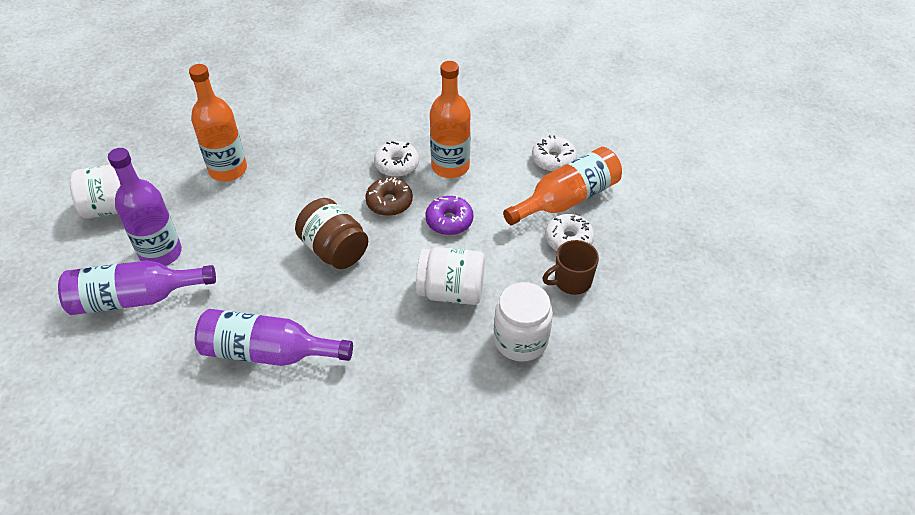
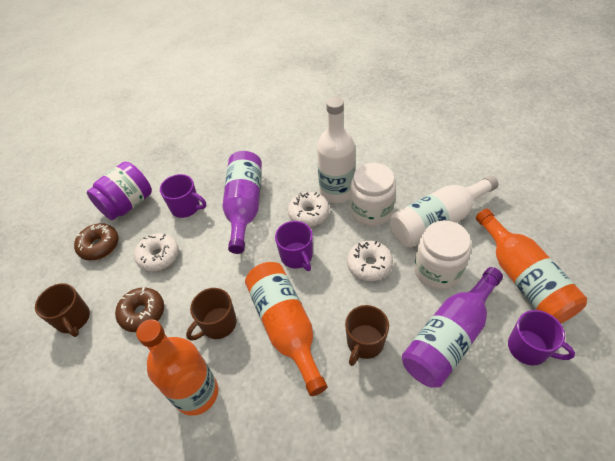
brown donut: 1 -> 2
brown jar: 1 -> 0
brown mug: 1 -> 3
purple bottle: 3 -> 2
purple donut: 1 -> 0
purple jar: 0 -> 1
purple mug: 0 -> 3
white bottle: 0 -> 2
white jar: 3 -> 2

